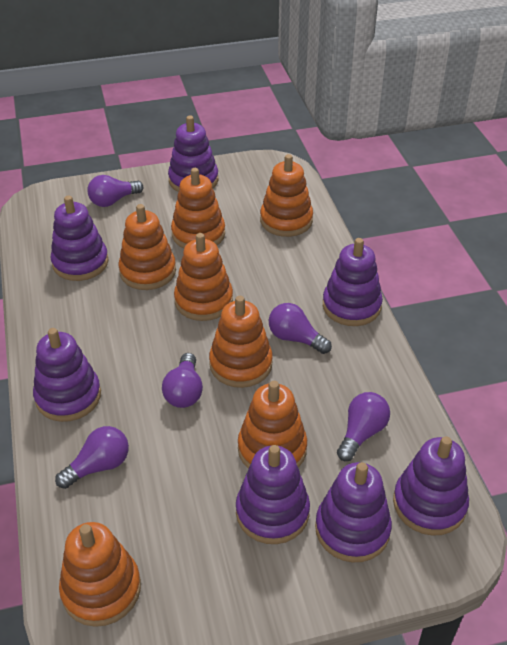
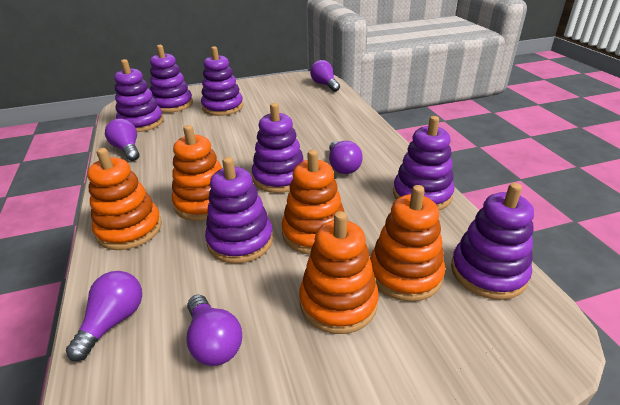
orange stacking toy: 7 -> 5

